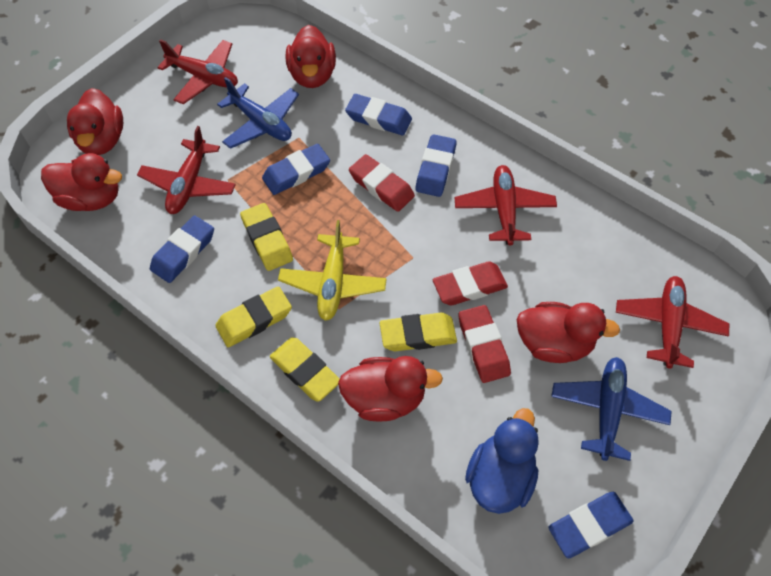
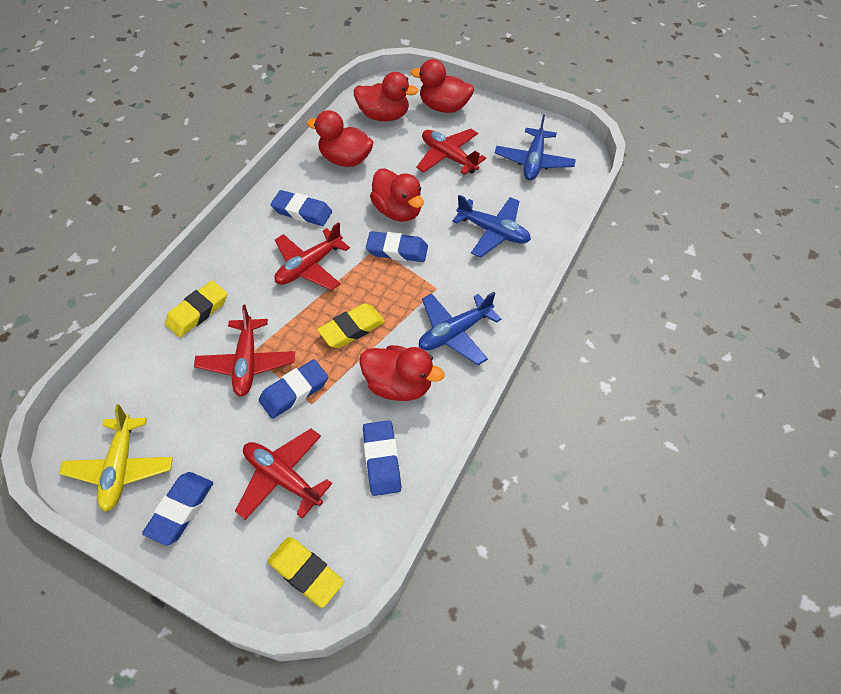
blue duck: 1 -> 0
blue plane: 2 -> 3
red eraser: 3 -> 0
yellow eraser: 4 -> 3

